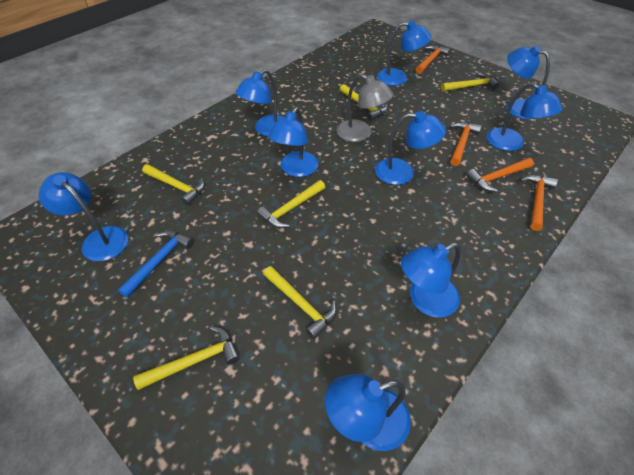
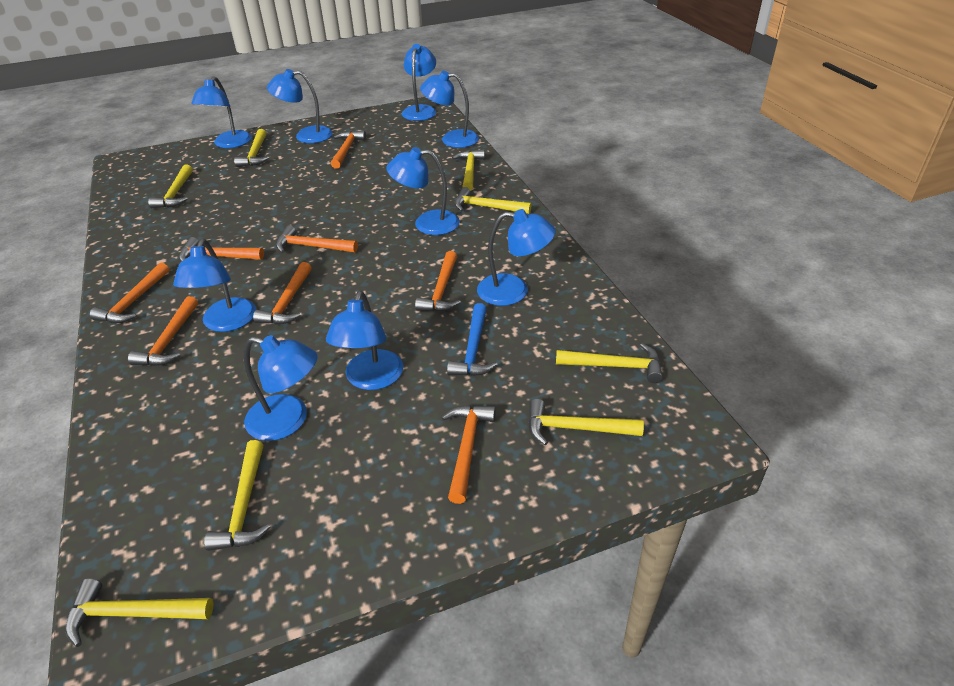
grey lamp: 1 -> 0
orange hammer: 4 -> 8
yellow hammer: 6 -> 8

